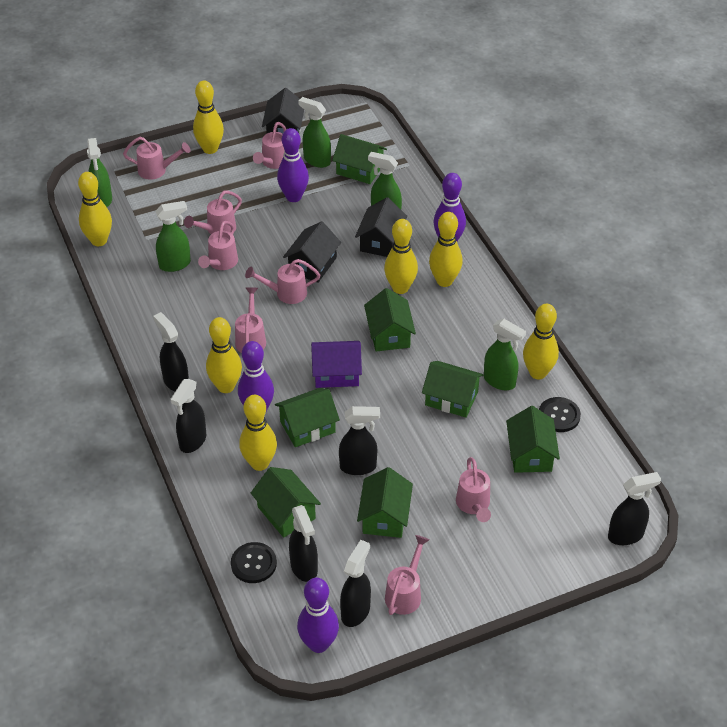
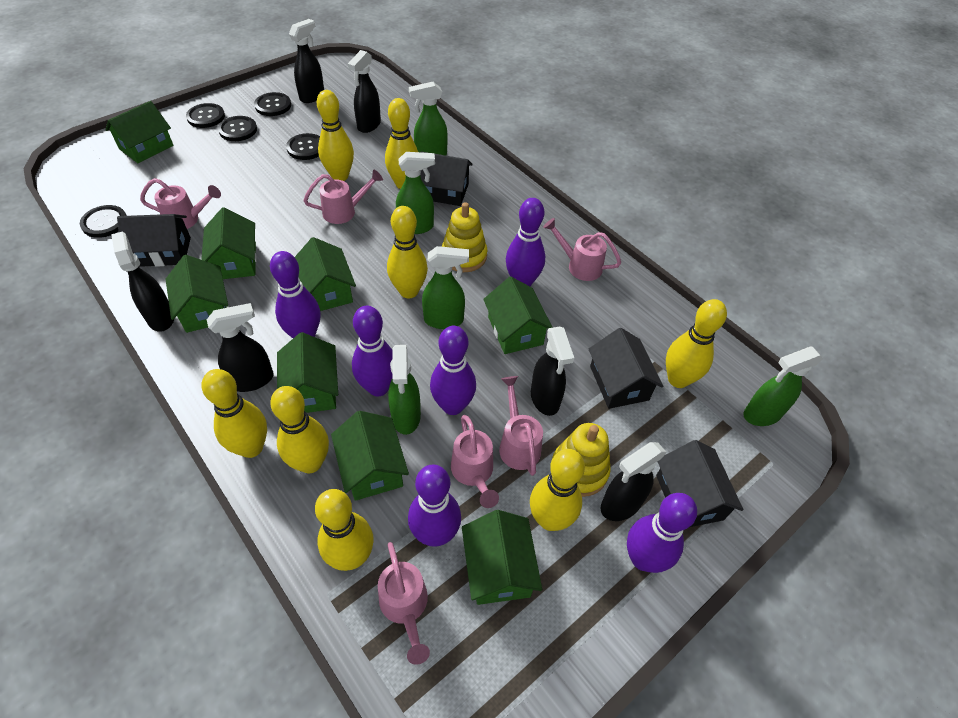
black button: 2 -> 5
black house: 3 -> 4
green house: 7 -> 8
pink watering can: 8 -> 6
purple bowling pin: 4 -> 6
purple house: 1 -> 0
yellow bowling pin: 7 -> 8
yellow stacking toy: 0 -> 2

